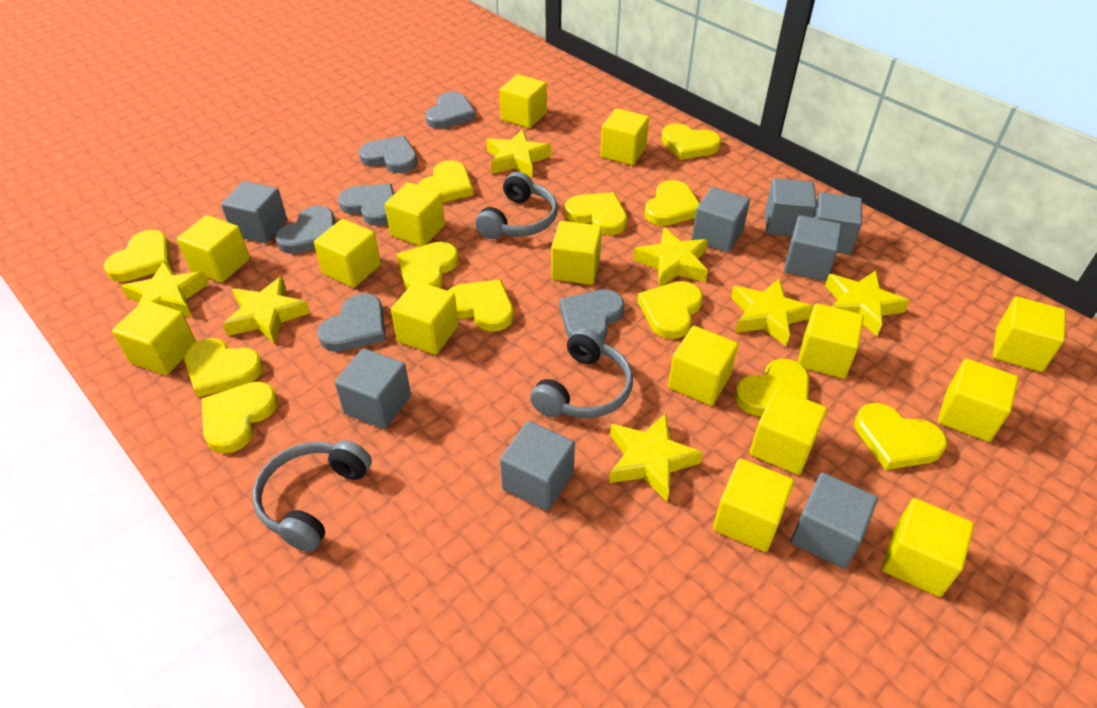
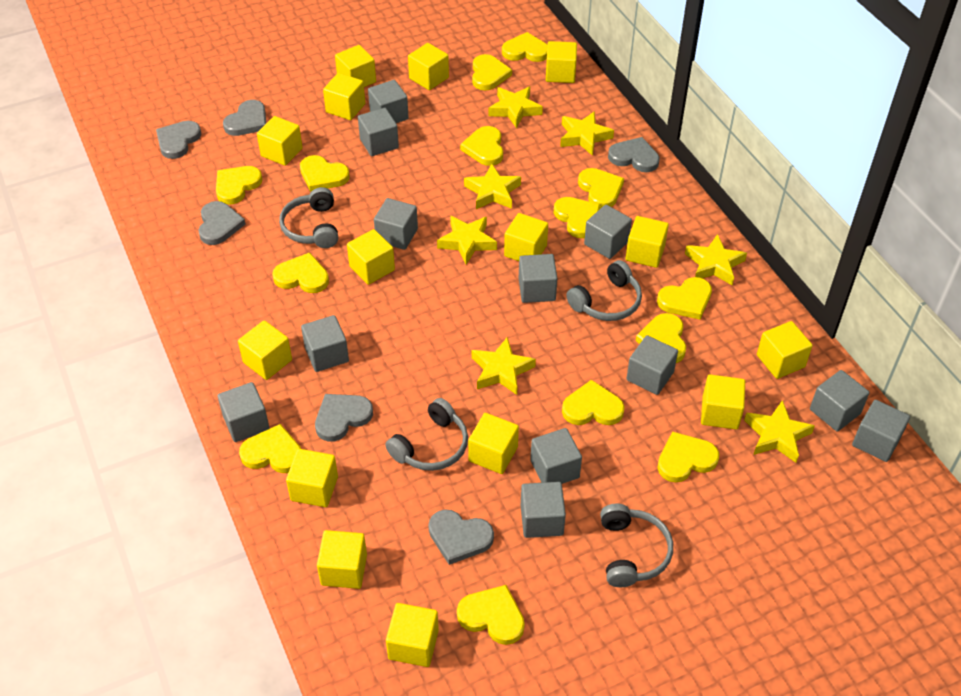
grey cube: 8 -> 12
grey headphones: 3 -> 4
yellow heart: 12 -> 14

